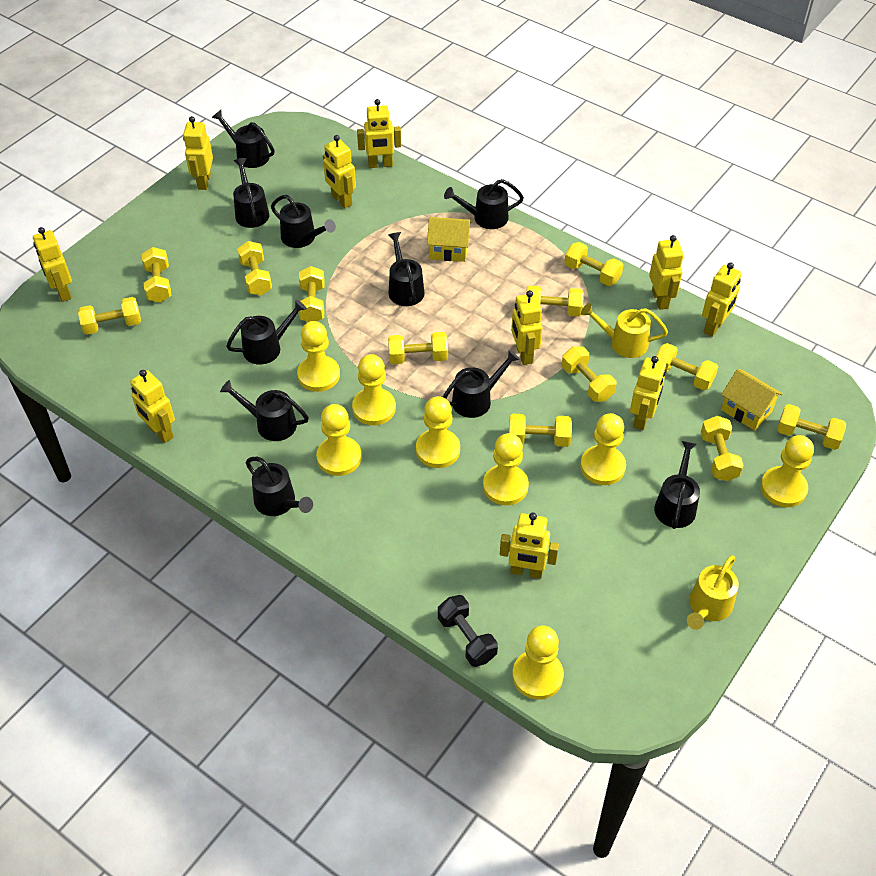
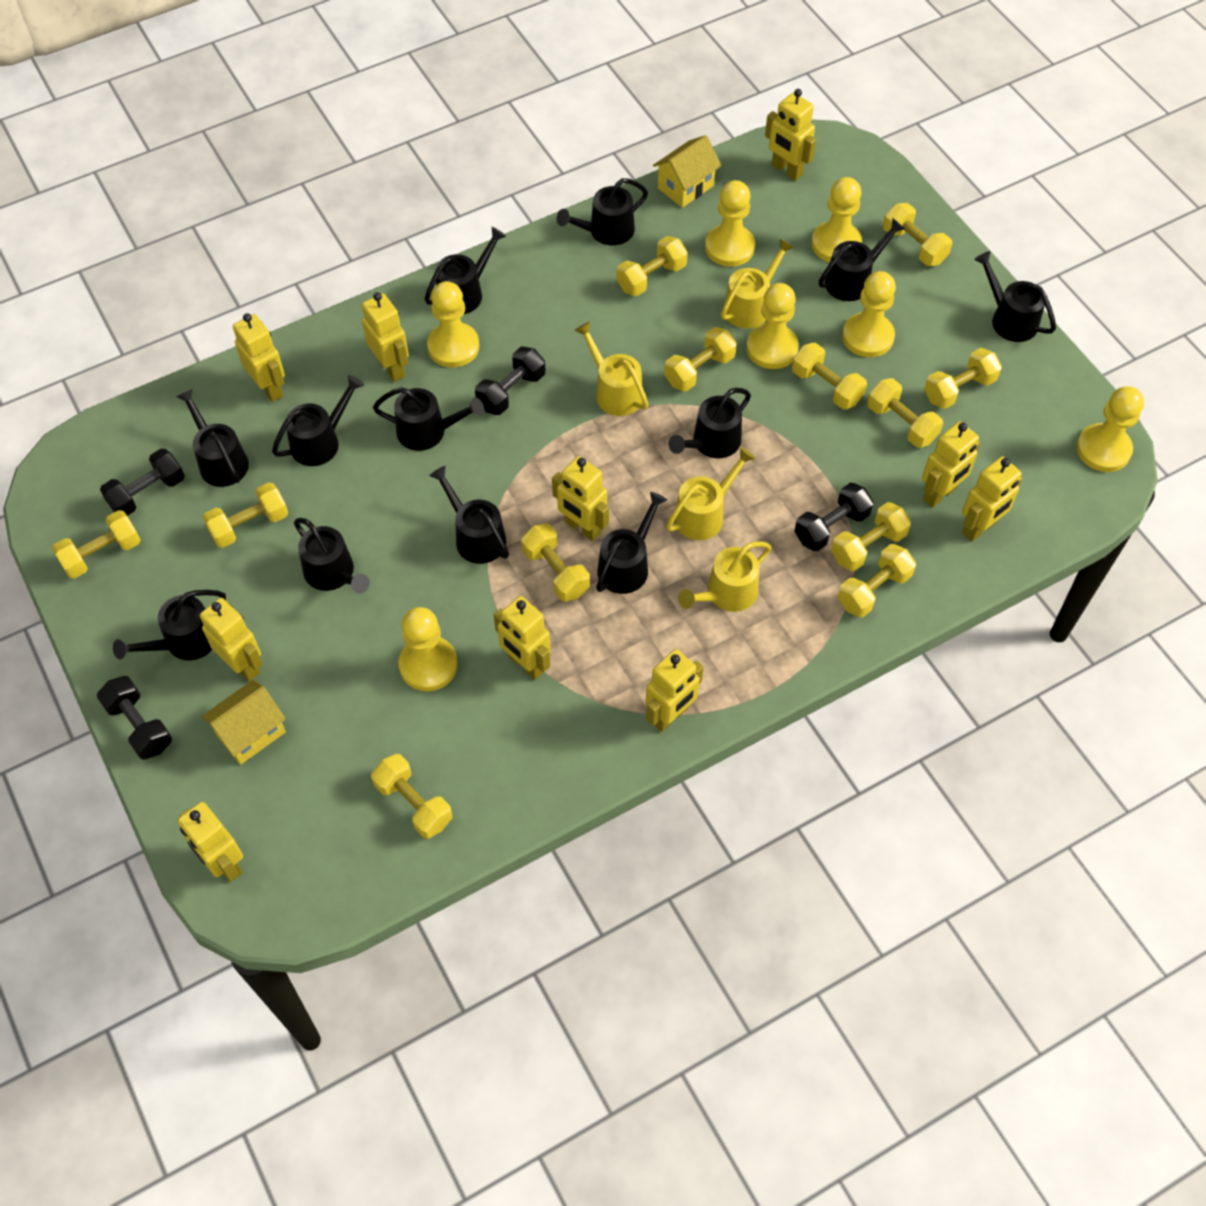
black dumbbell: 1 -> 4
black watering can: 10 -> 12
yellow pawn: 8 -> 7
yellow watering can: 2 -> 4

